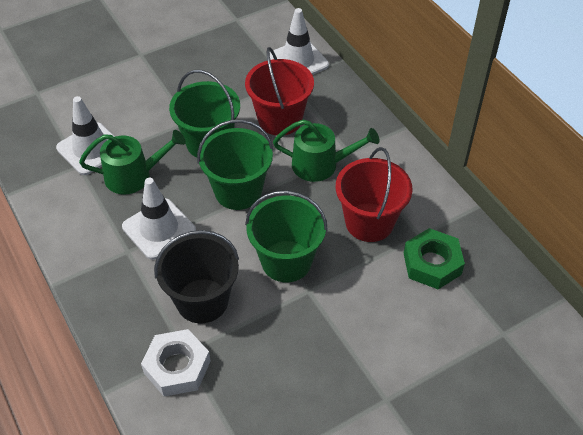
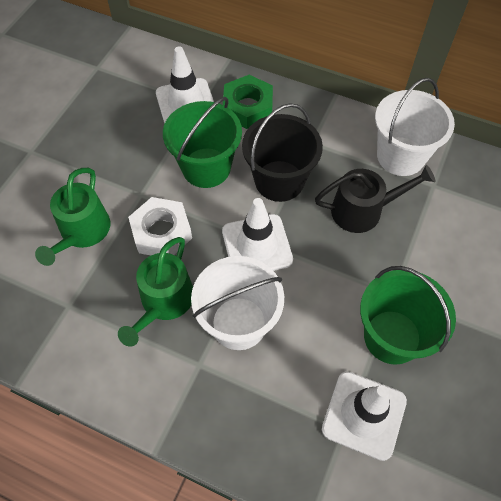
black watering can: 0 -> 1
green bucket: 3 -> 2
red bucket: 2 -> 0
white bucket: 0 -> 2

